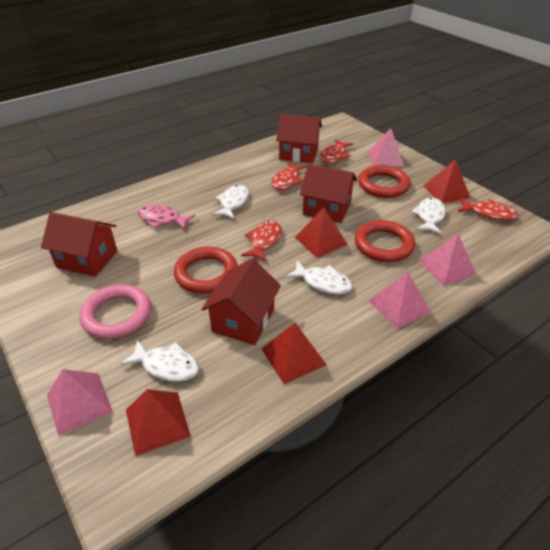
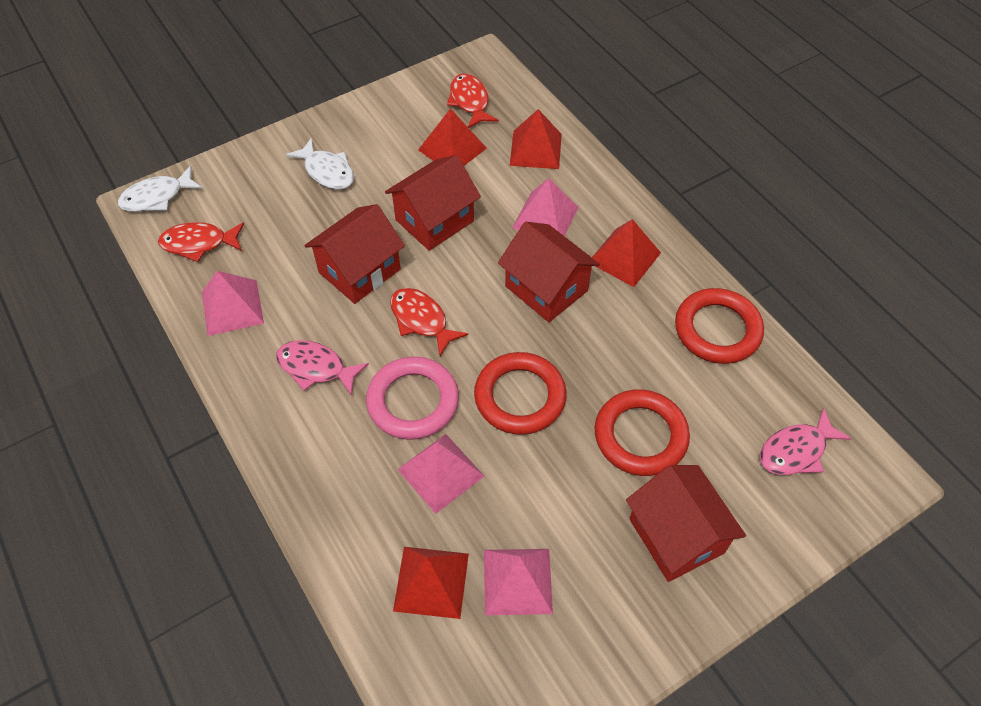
pink fish: 1 -> 2
red fish: 4 -> 3
white fish: 4 -> 2

